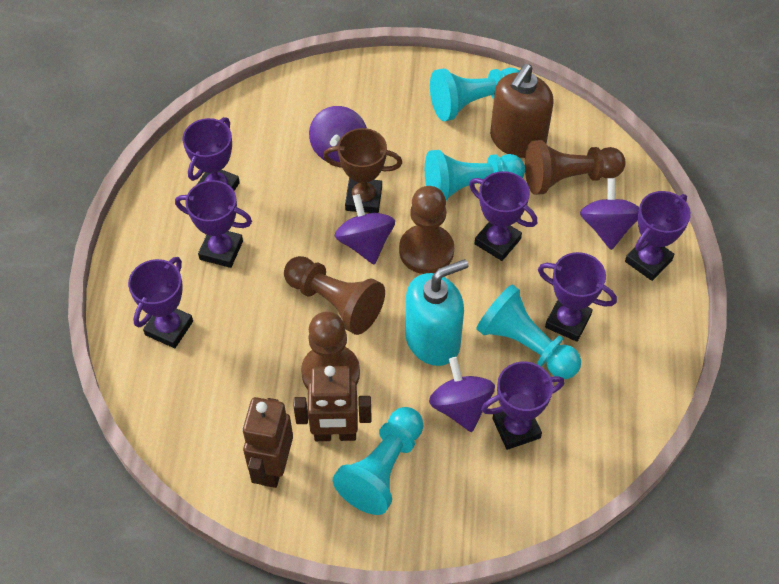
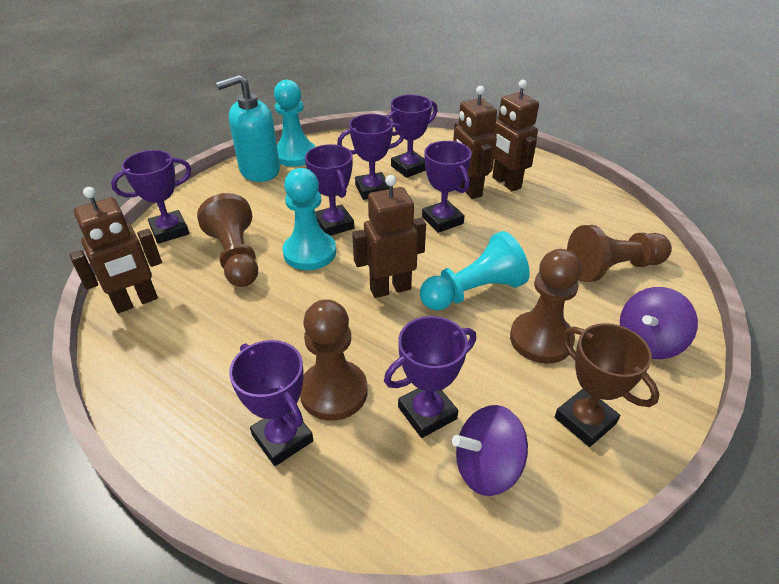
brown robot: 2 -> 4
brown soap dispenser: 1 -> 0
purple spinning top: 4 -> 2
turquoise pawn: 4 -> 3

